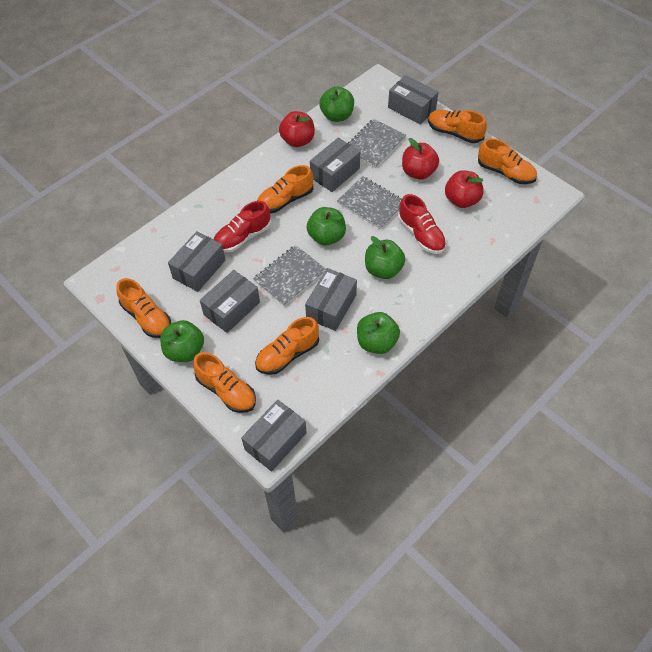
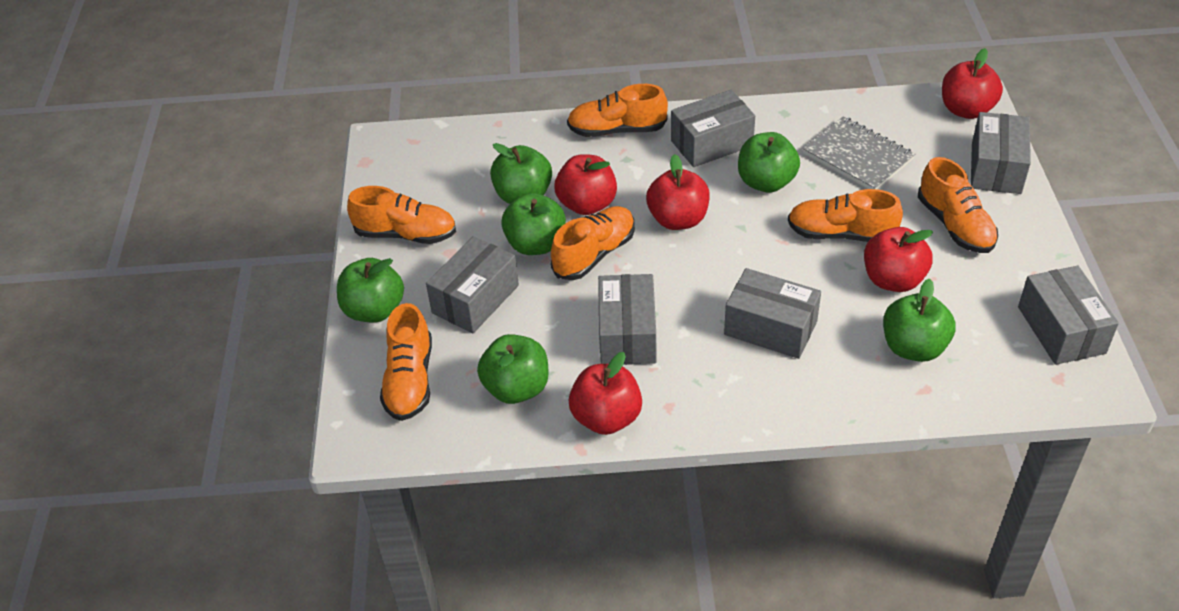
green apple: 5 -> 6
grey notebook: 3 -> 1
red apple: 3 -> 5
red shoe: 2 -> 0

